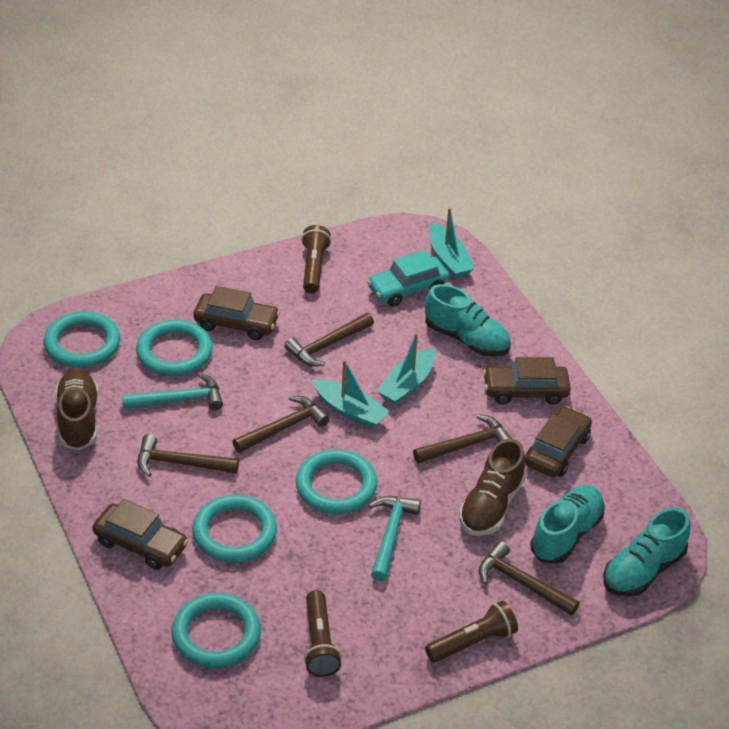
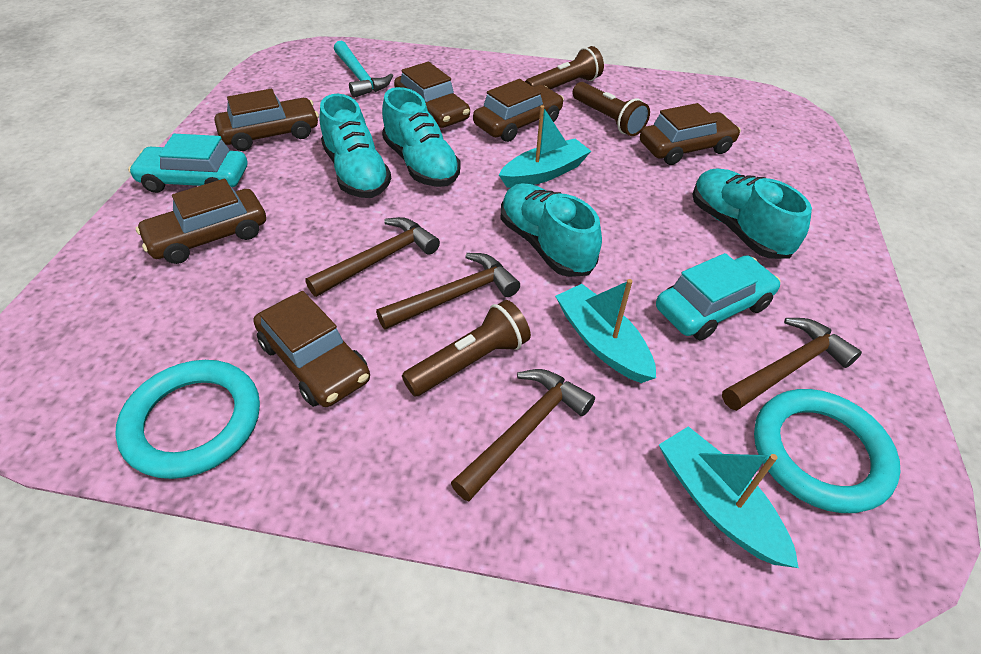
brown car: 4 -> 6
brown hammer: 5 -> 4
brown shoe: 2 -> 0
turquoise car: 1 -> 2
turquoise hammer: 2 -> 1
turquoise ring: 5 -> 2
turquoise shoe: 3 -> 4

